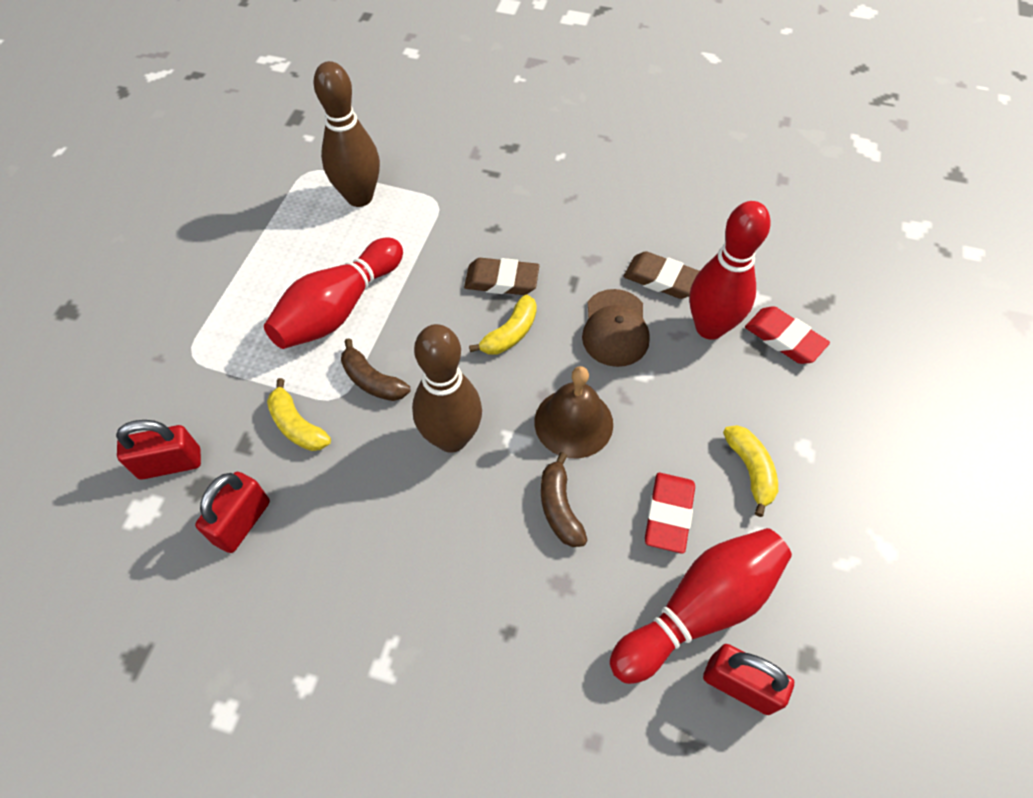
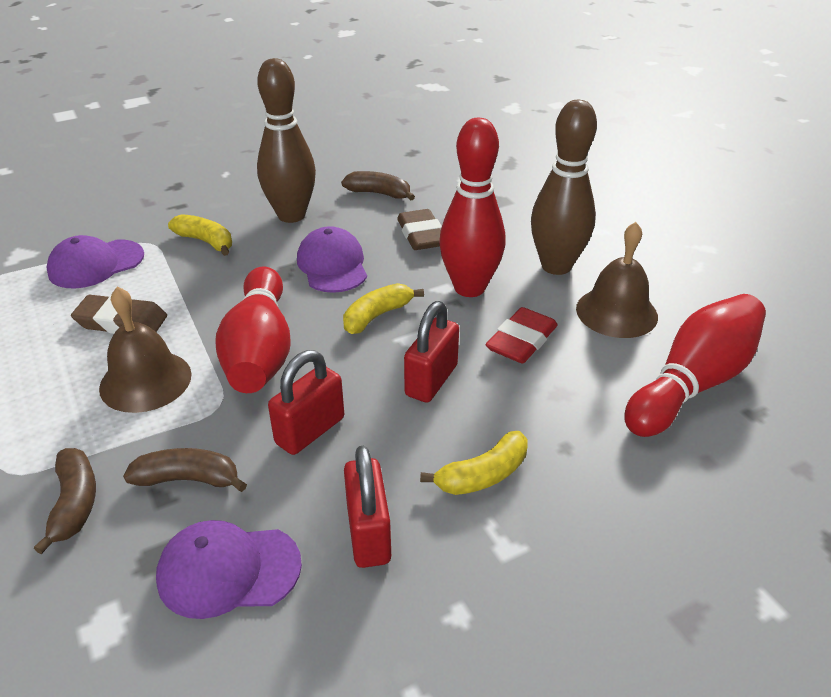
brown banana: 2 -> 3
brown bell: 1 -> 2
brown cap: 1 -> 0
purple cap: 0 -> 3
red eraser: 2 -> 1

